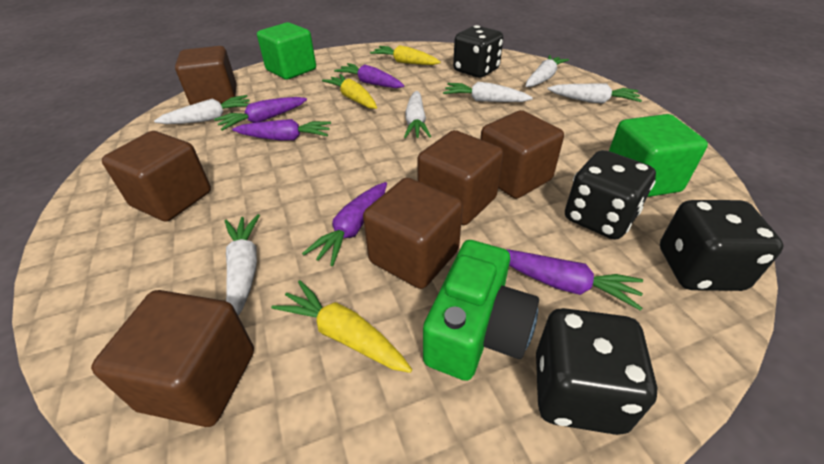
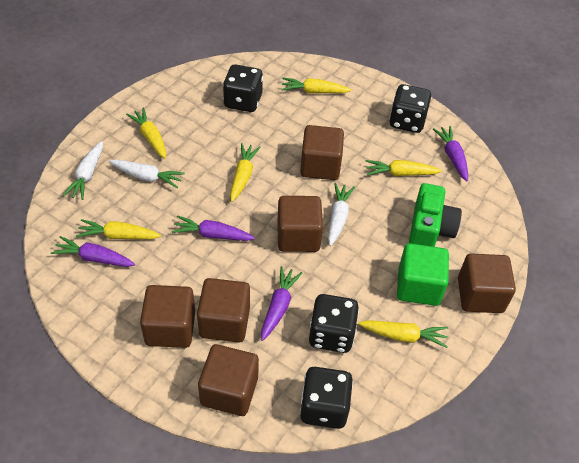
green cube: 2 -> 1
purple carrot: 5 -> 4
white carrot: 6 -> 3
yellow carrot: 3 -> 6

